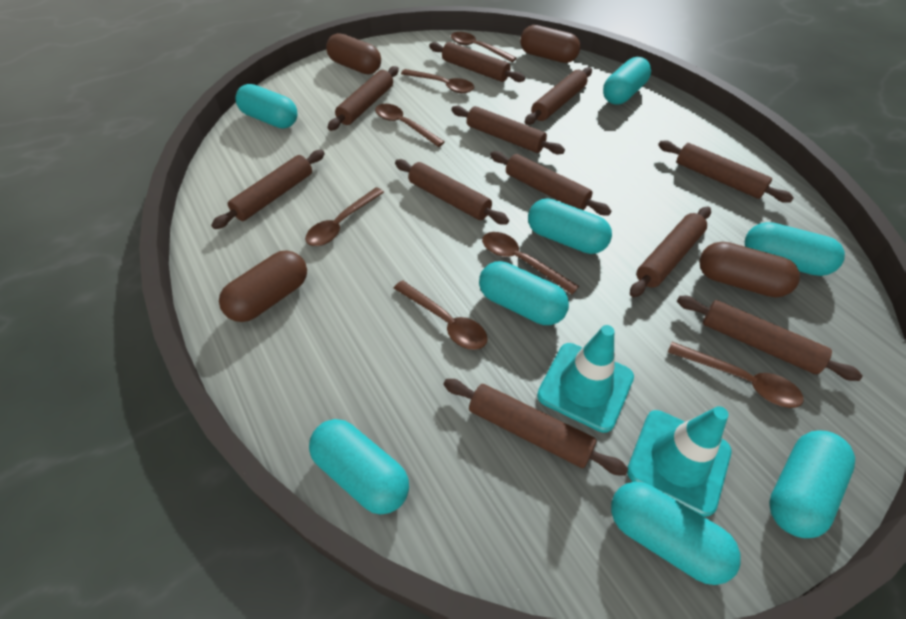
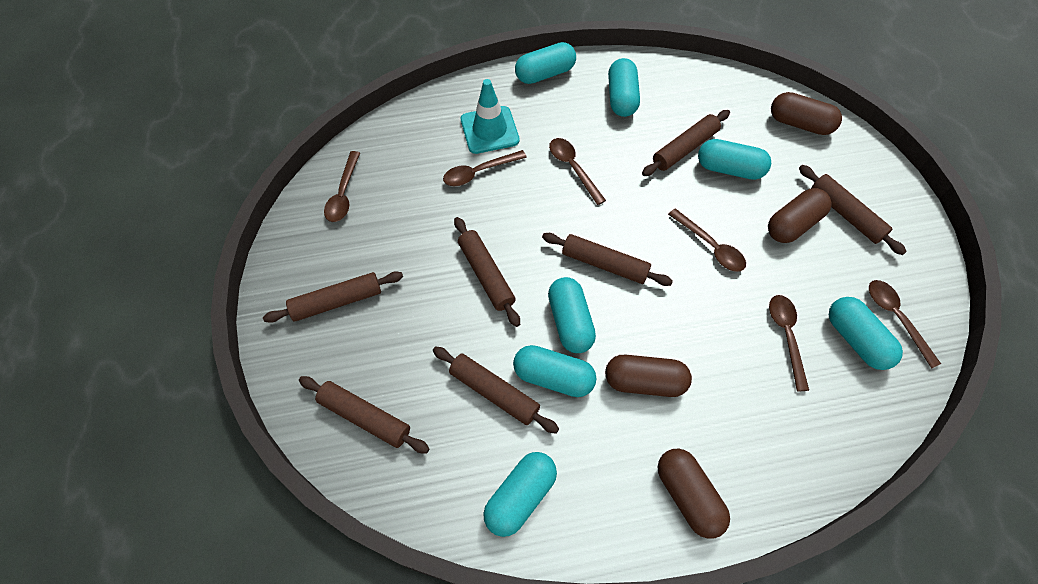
brown rolling pin: 11 -> 7
brown spoon: 7 -> 6
turquoise capsule: 8 -> 7
turquoise traffic cone: 2 -> 1

